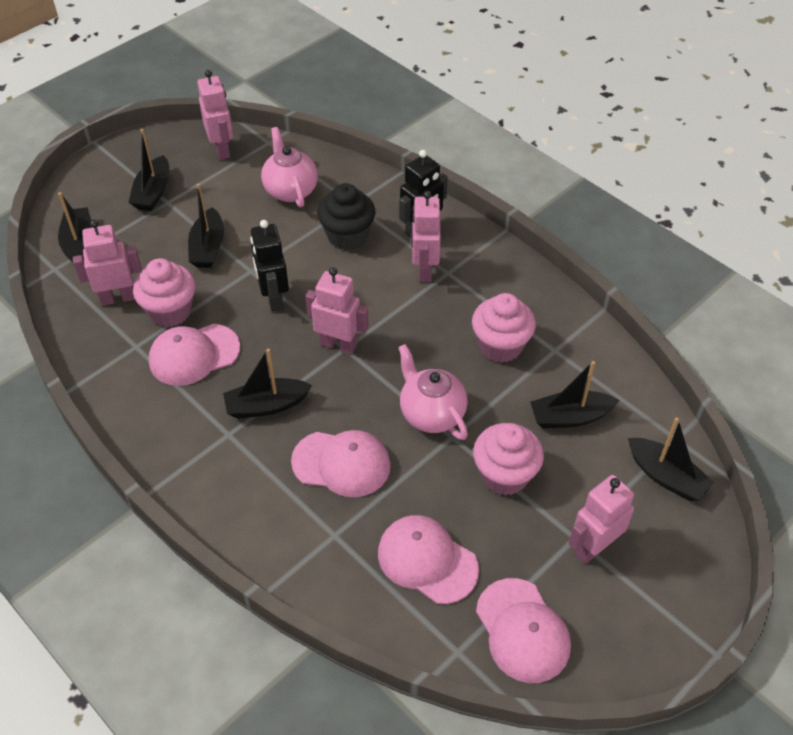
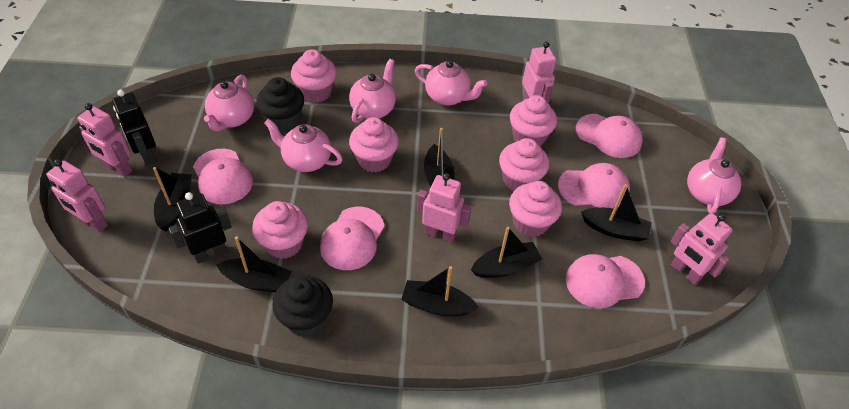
black cupcake: 1 -> 2
pink cap: 4 -> 5
pink cupcake: 3 -> 6
pink teapot: 2 -> 5

